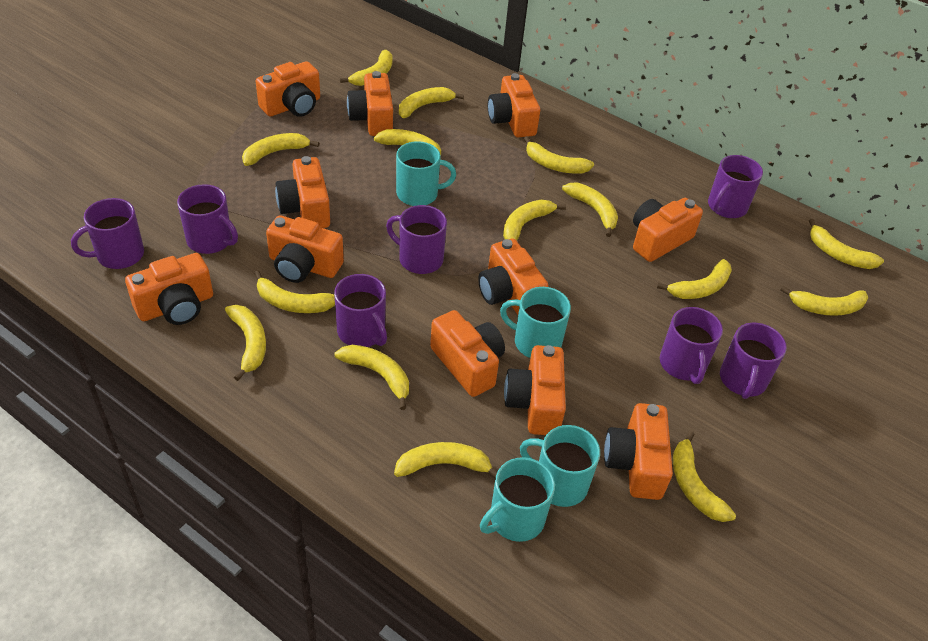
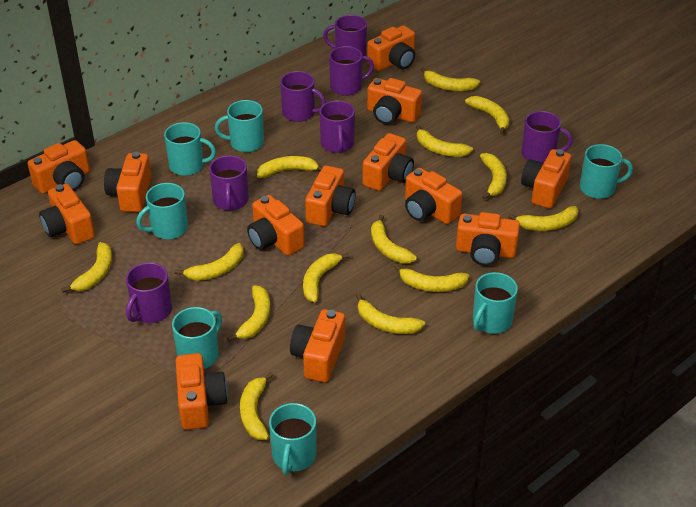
orange camera: 11 -> 13
turquoise mug: 4 -> 7
yellow banana: 15 -> 14

